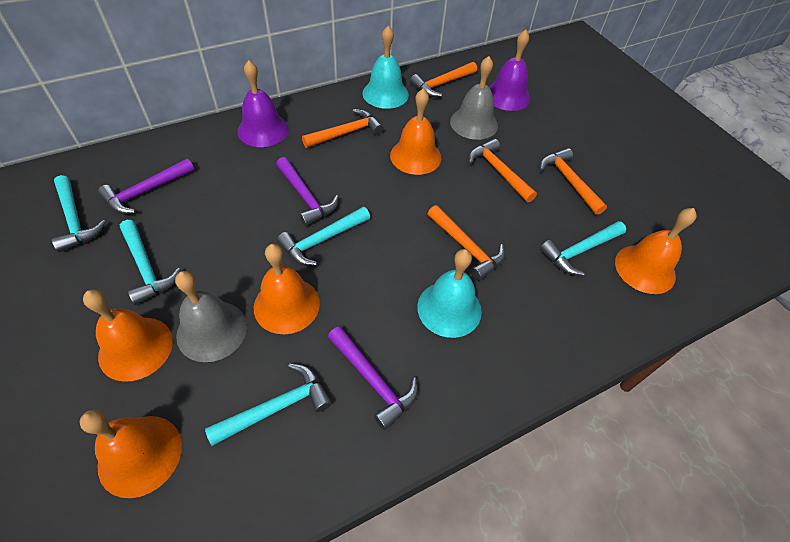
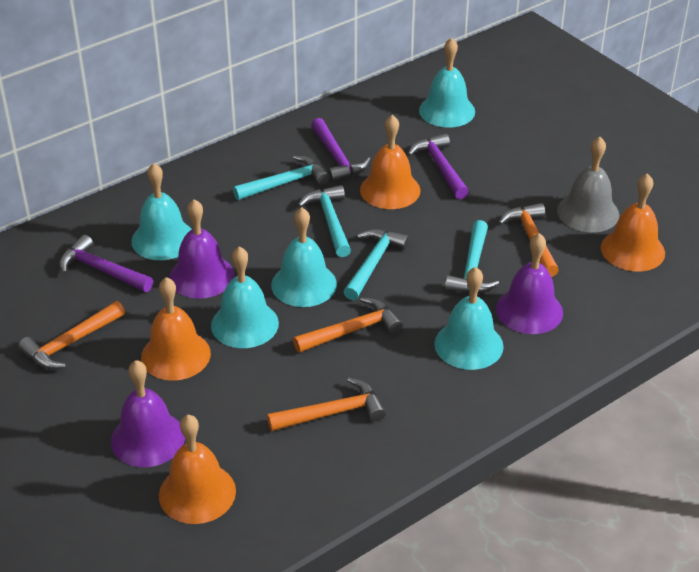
grey bell: 2 -> 1
orange bell: 5 -> 4
orange hammer: 5 -> 4
purple bell: 2 -> 3
turquoise bell: 2 -> 5
turquoise hammer: 5 -> 4

